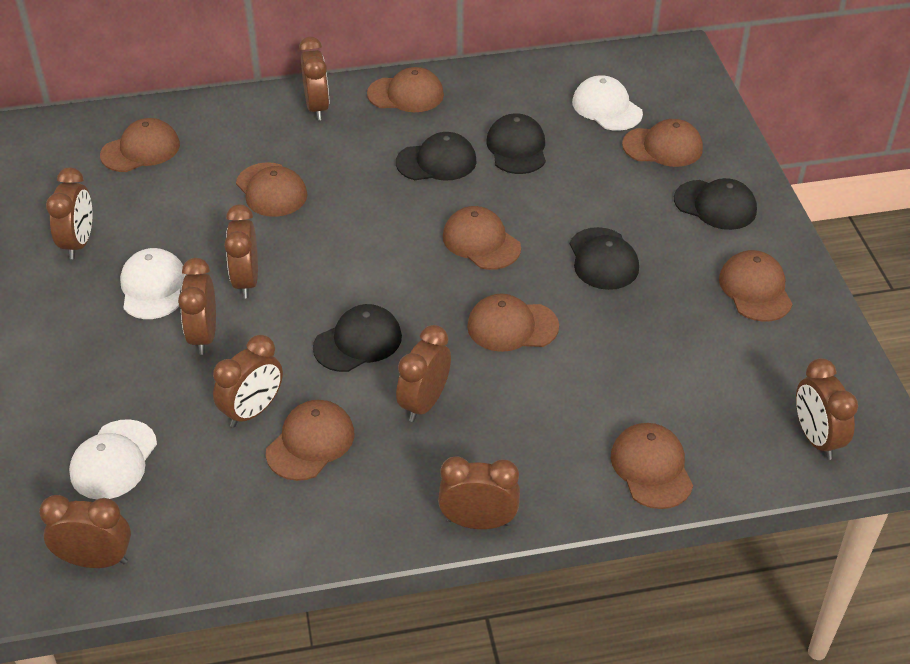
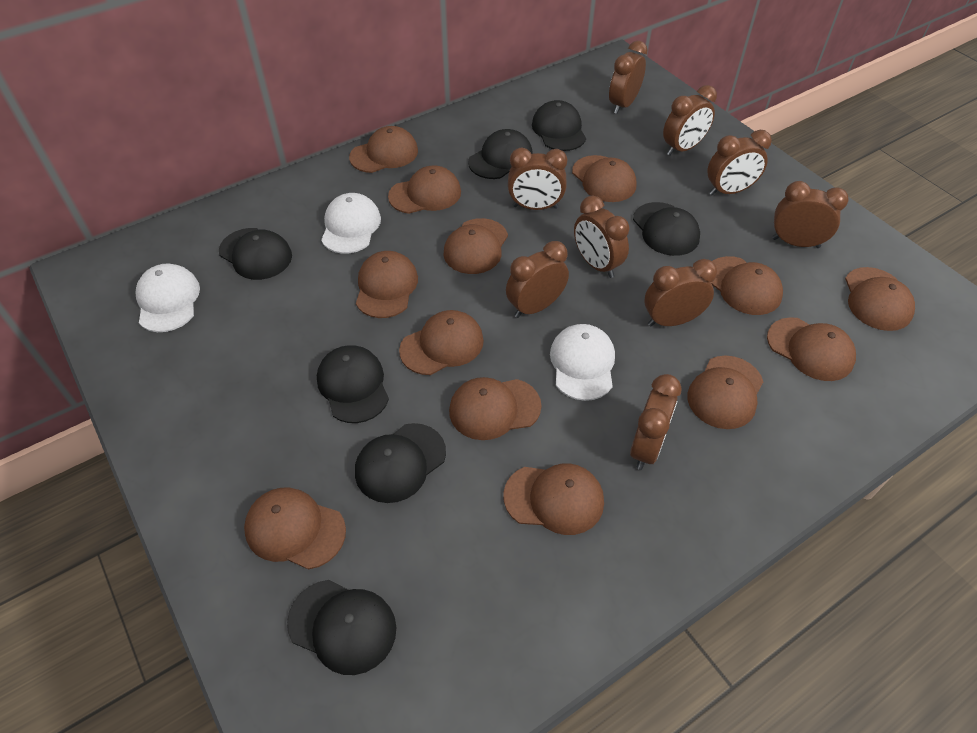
black cap: 5 -> 7
brown cap: 9 -> 13

